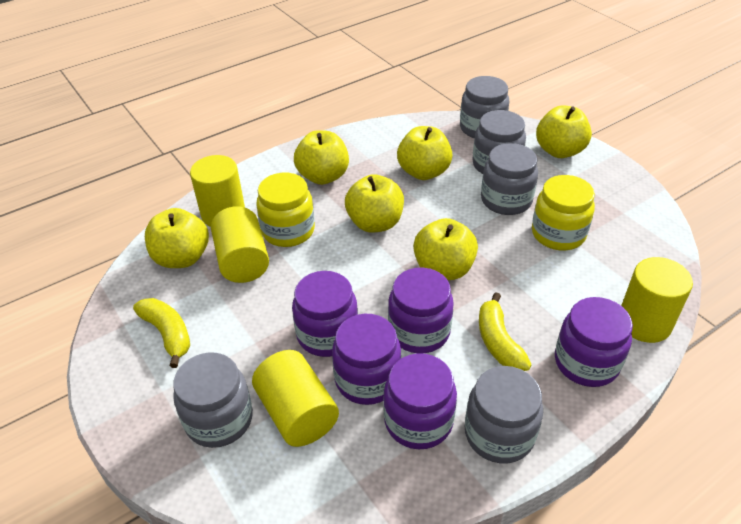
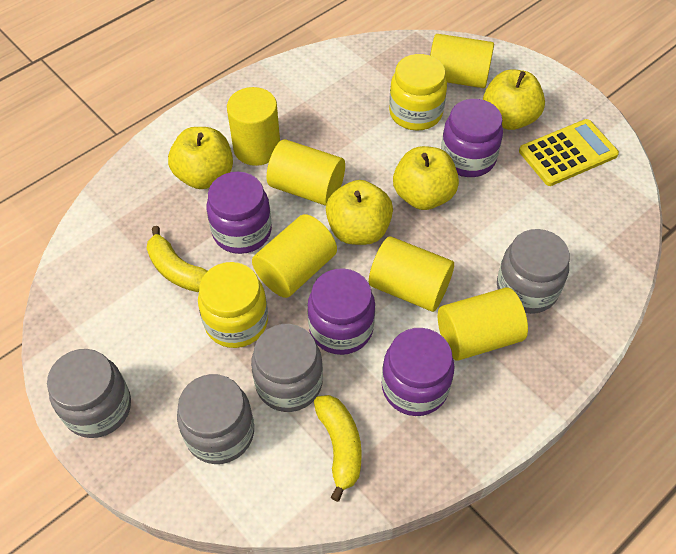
grey jar: 5 -> 4
purple jar: 5 -> 4
yellow apple: 6 -> 4
yellow calculator: 0 -> 1
yellow cylinder: 4 -> 6

